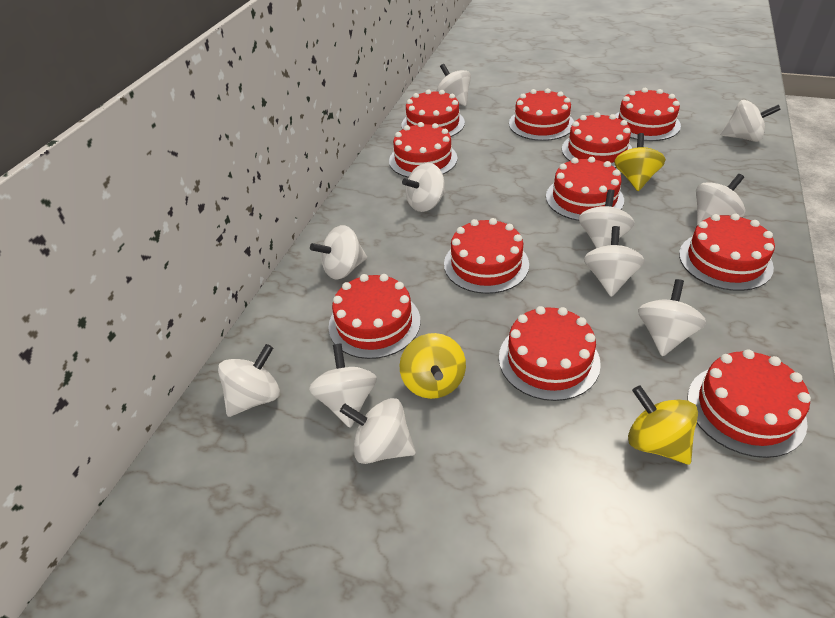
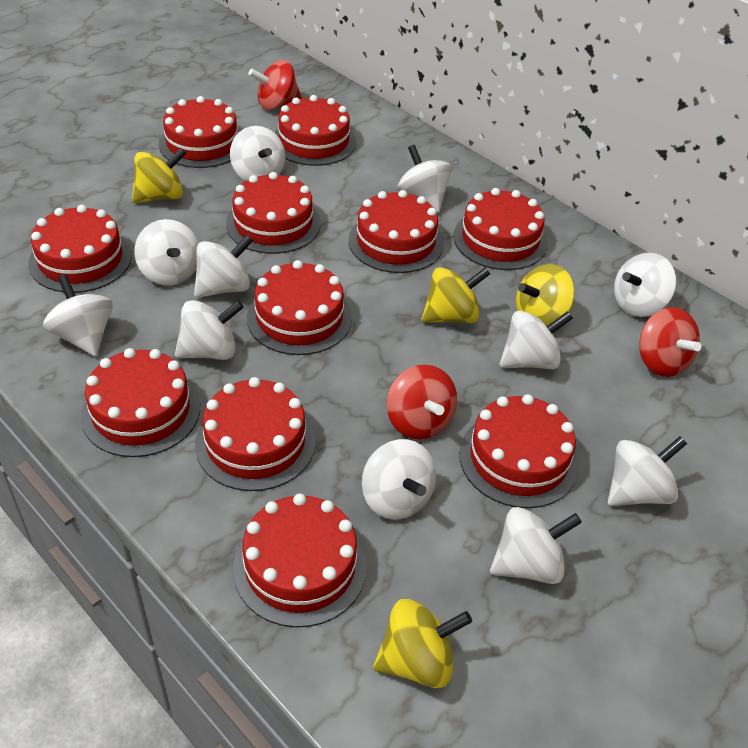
red spinning top: 0 -> 3
yellow spinning top: 3 -> 4

